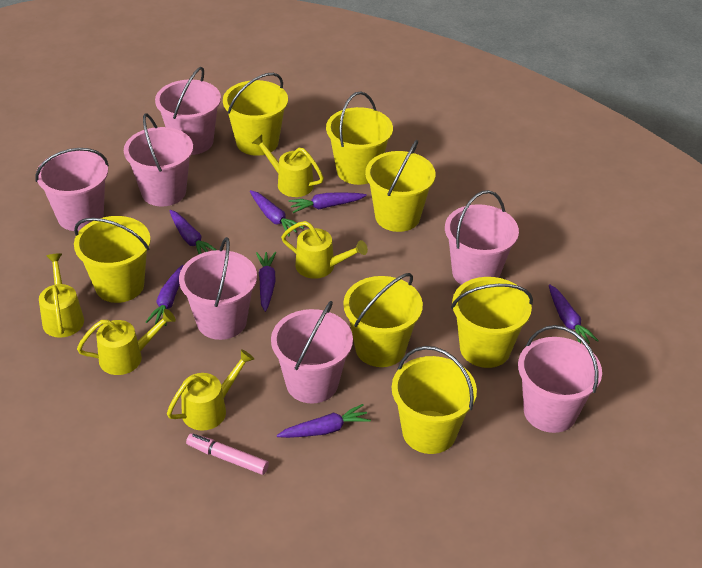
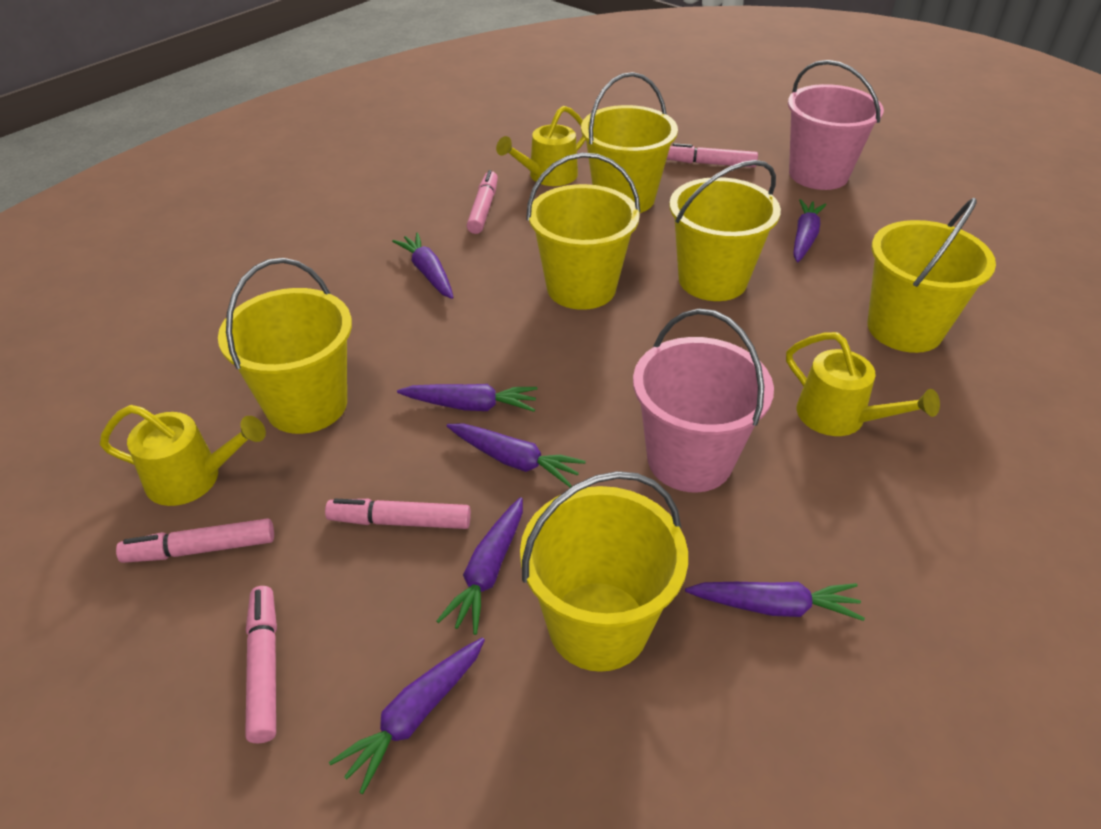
pink bucket: 7 -> 2
pink marker: 1 -> 5
yellow bucket: 7 -> 6
yellow watering can: 5 -> 3

